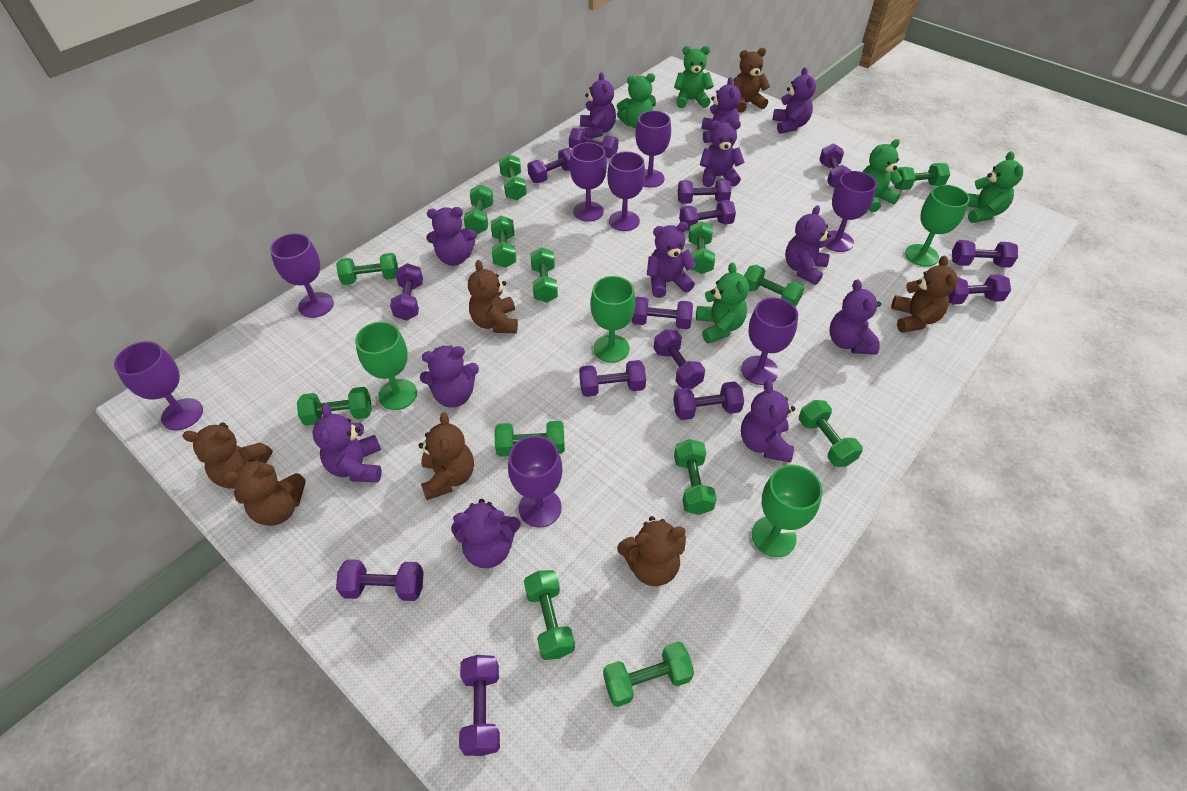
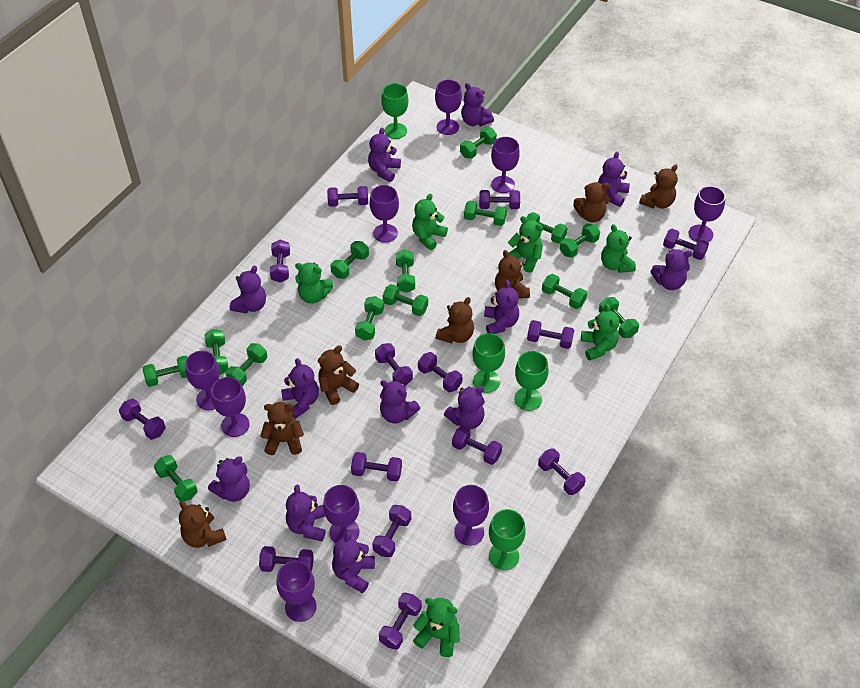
green teddy bear: 5 -> 6
purple goblet: 8 -> 9

